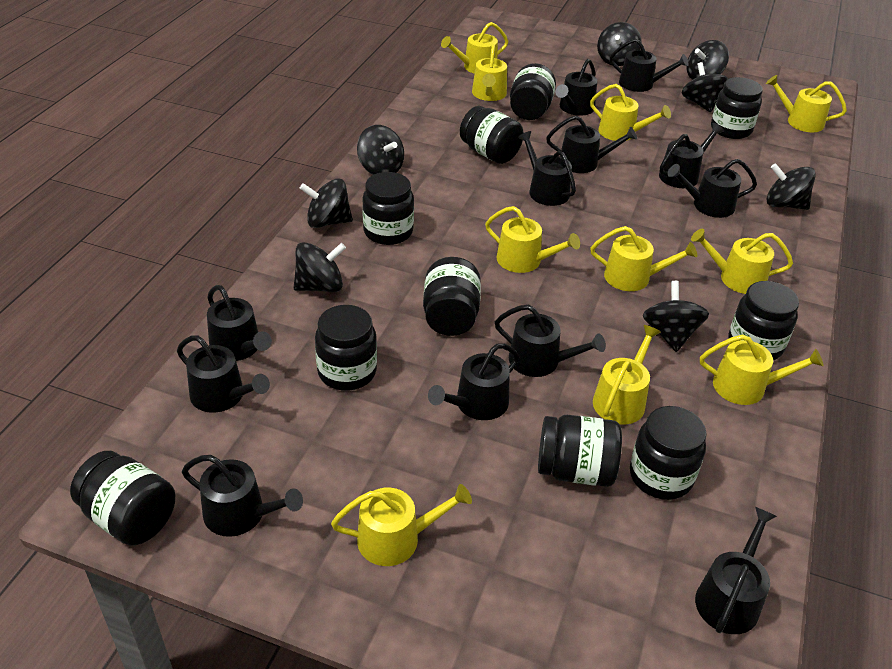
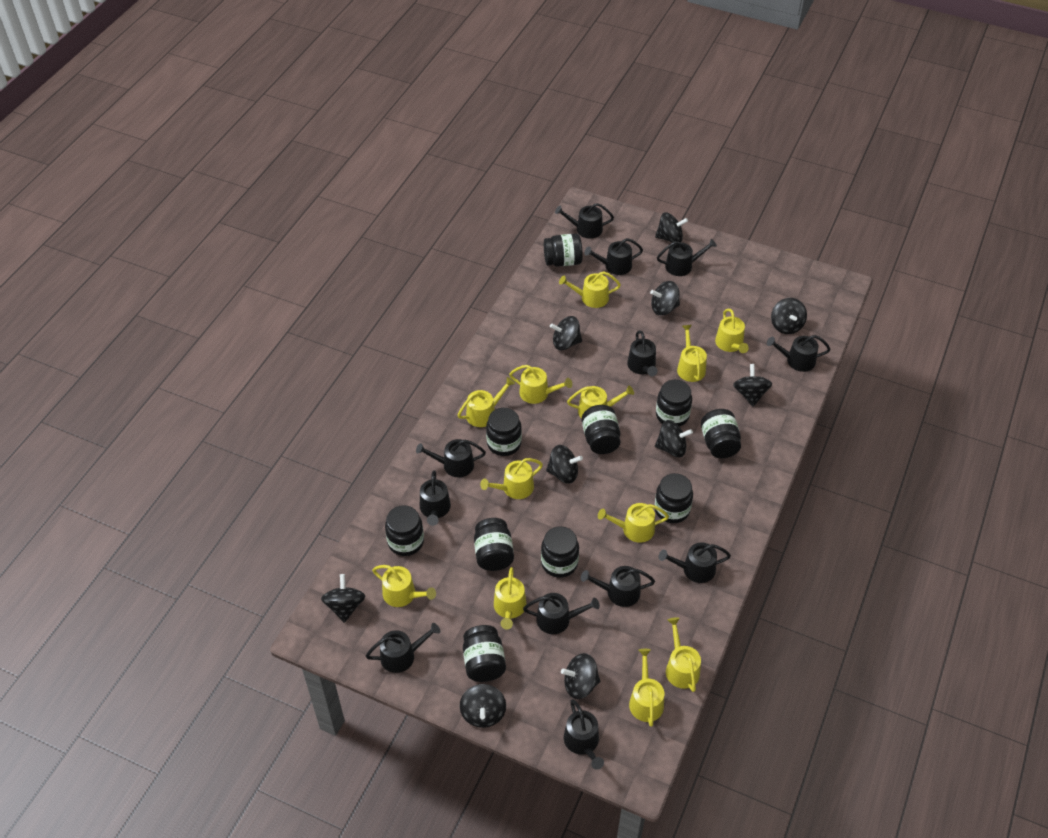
black spinning top: 8 -> 10
yellow watering can: 10 -> 12

